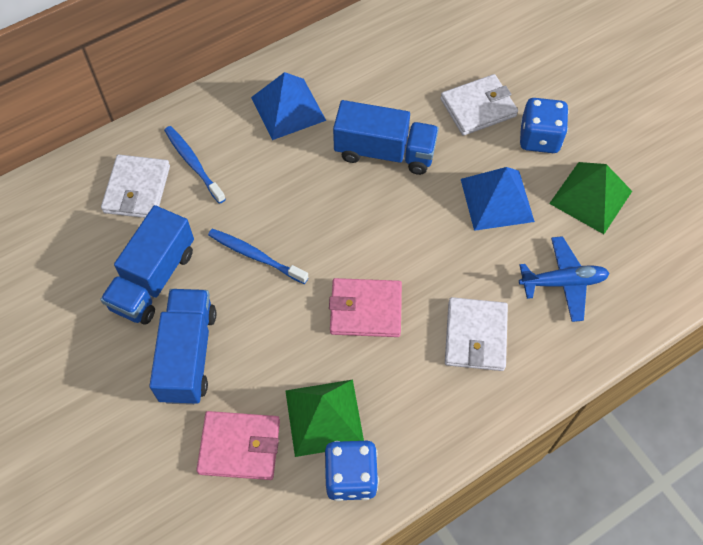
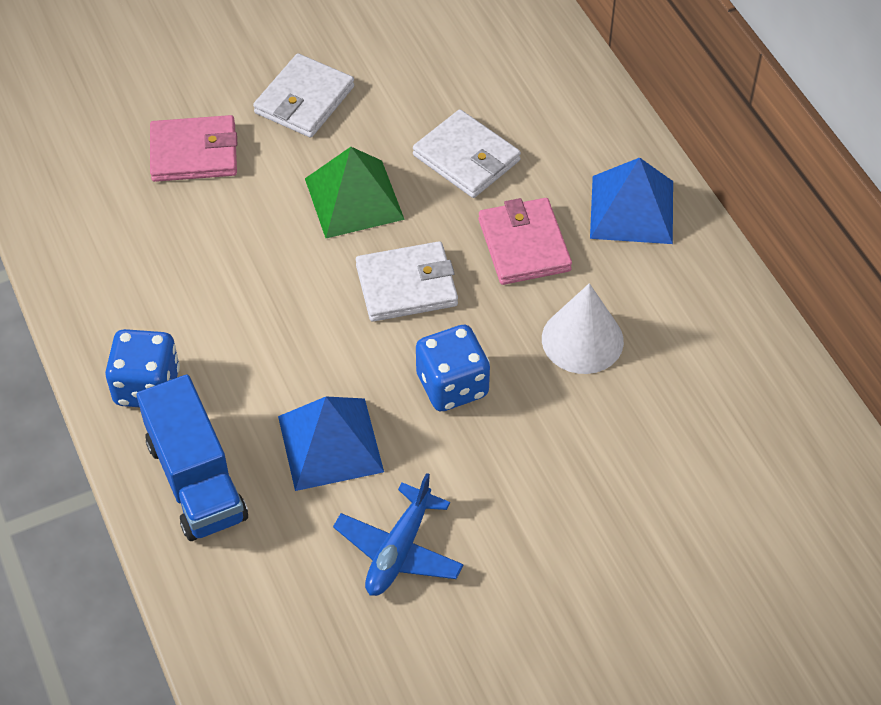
blue toothbrush: 2 -> 0
blue truck: 3 -> 1
green pyramid: 2 -> 1
white cone: 0 -> 1

